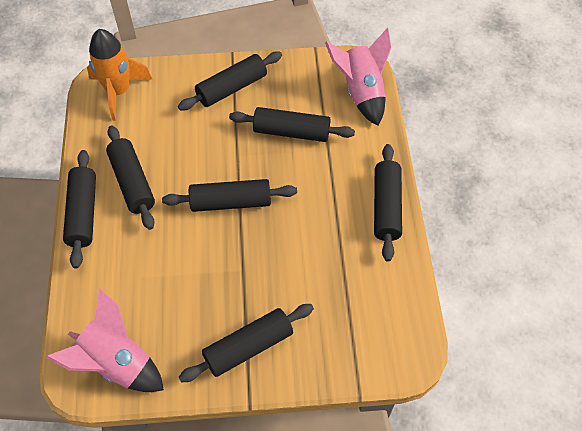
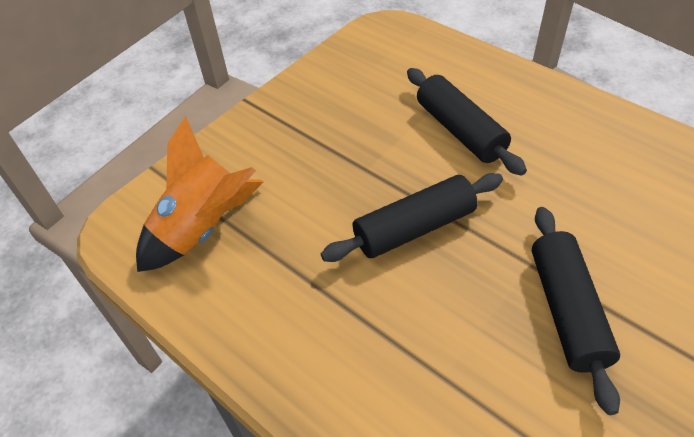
black rolling pin: 7 -> 3
pink rocket: 2 -> 0

